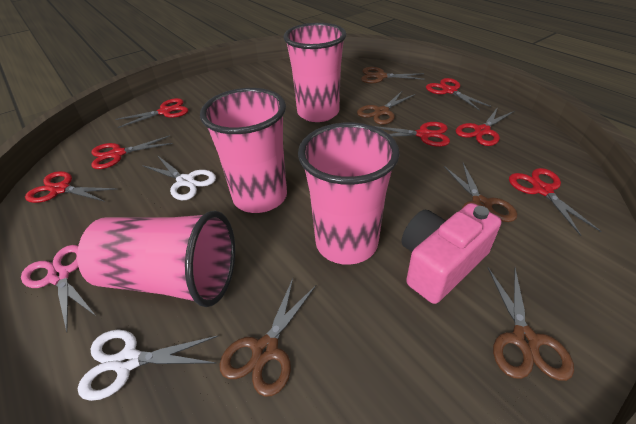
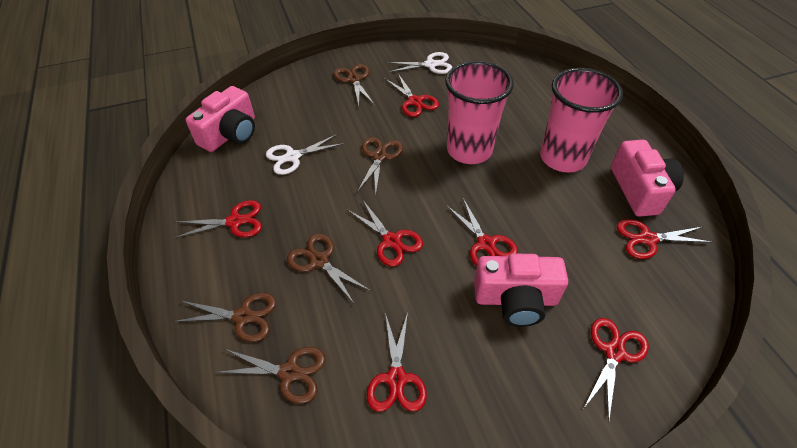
pink camera: 1 -> 3
pink cup: 4 -> 2
pink scissors: 1 -> 0

